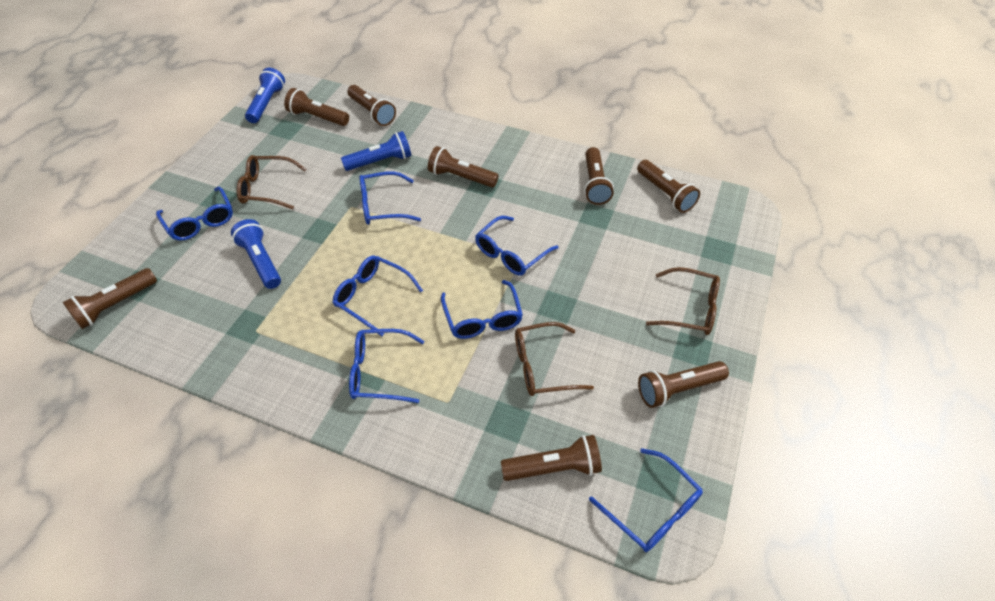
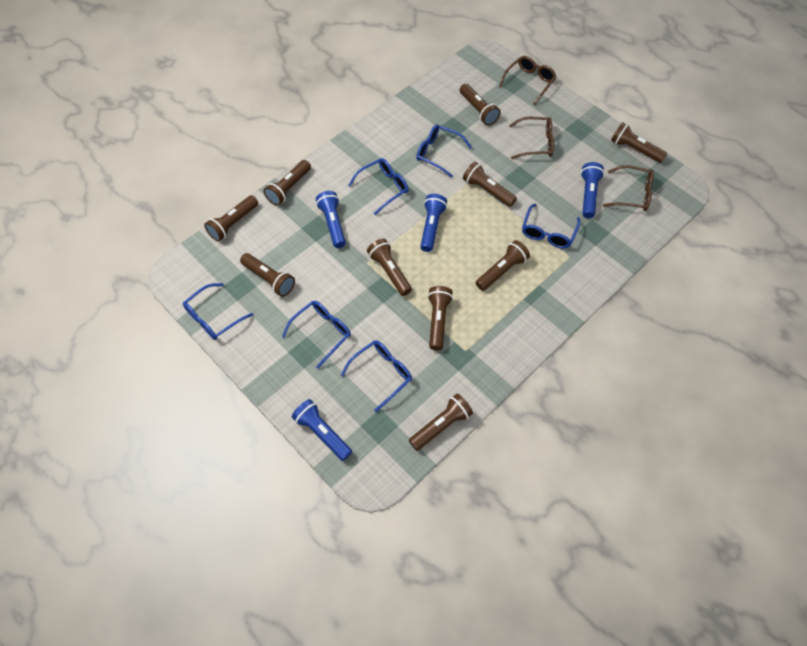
blue flashlight: 3 -> 4
blue glasses: 7 -> 6
brown flashlight: 8 -> 10

